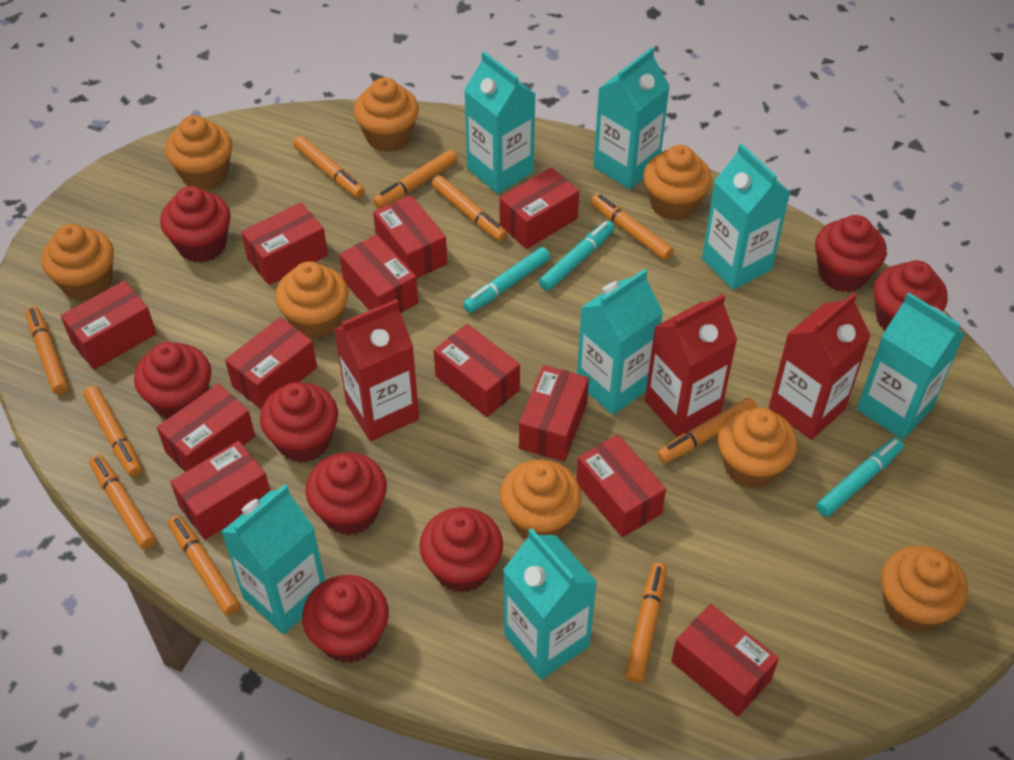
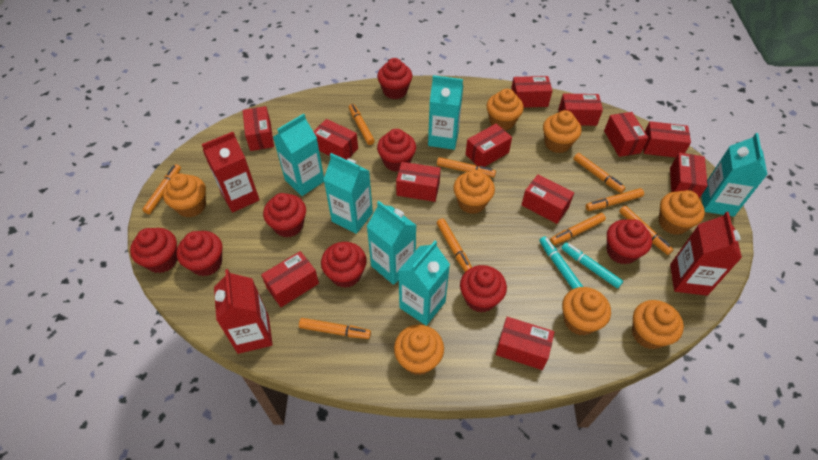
orange marker: 10 -> 9
turquoise carton: 7 -> 6
turquoise marker: 3 -> 2

